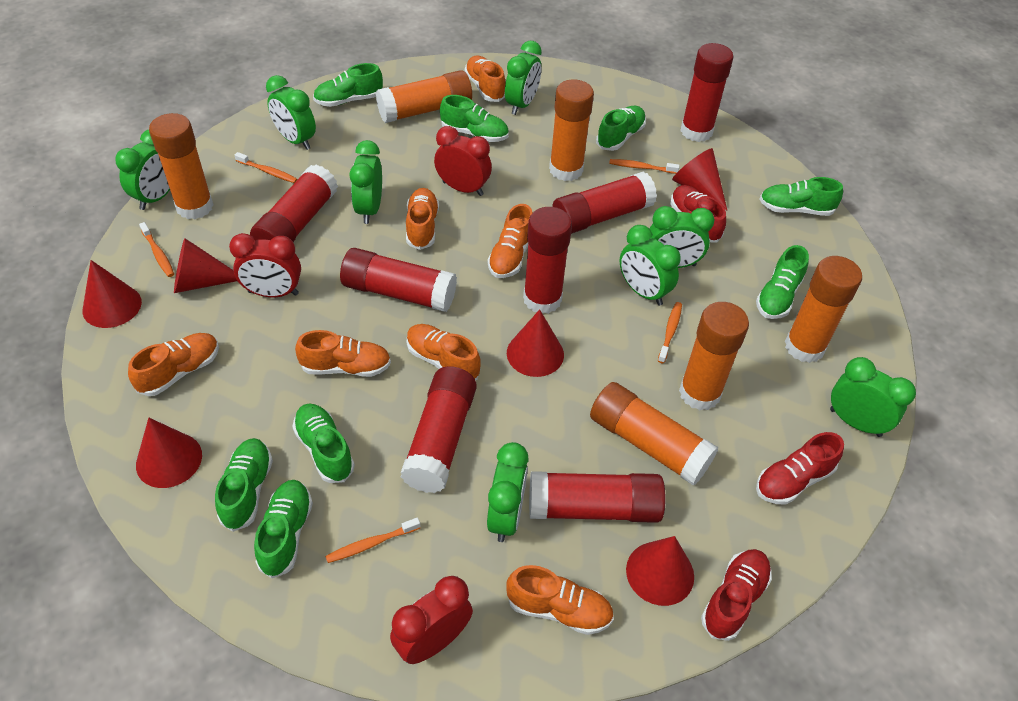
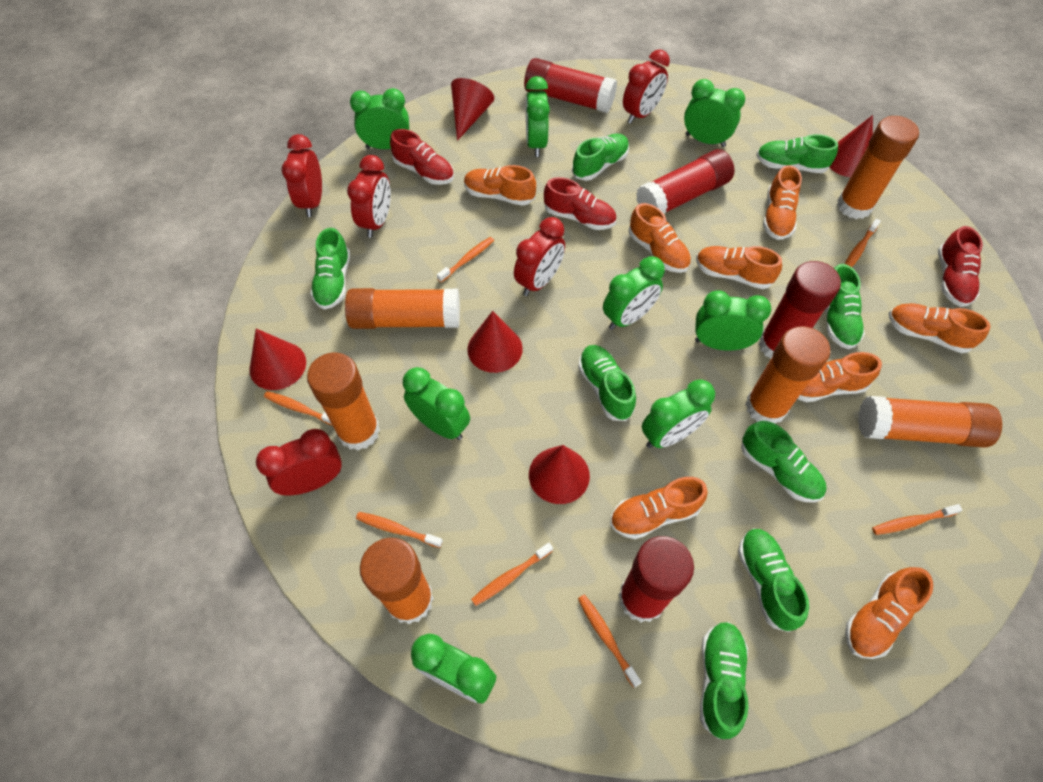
orange shoe: 7 -> 8
orange toothbrush: 5 -> 7
red clock: 3 -> 5
red cone: 6 -> 5
red glue stick: 7 -> 4

